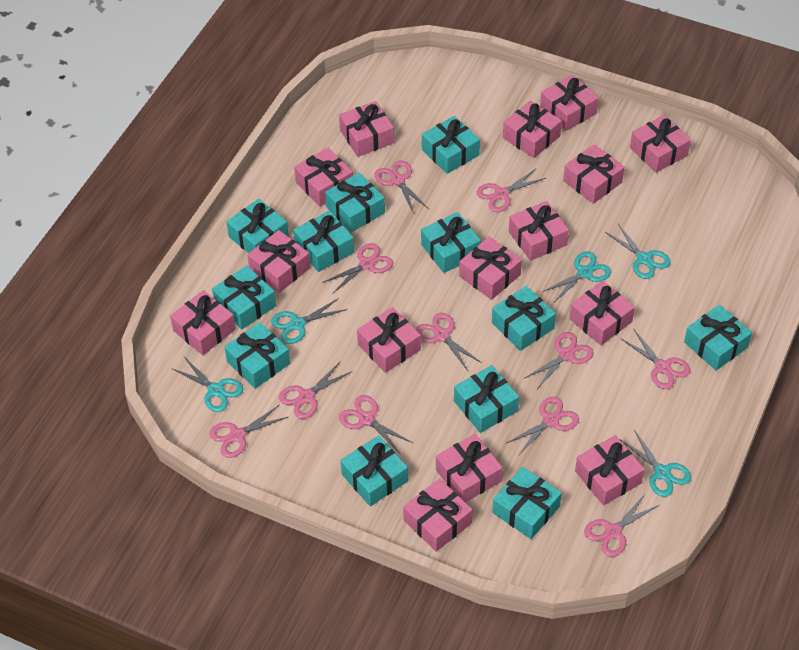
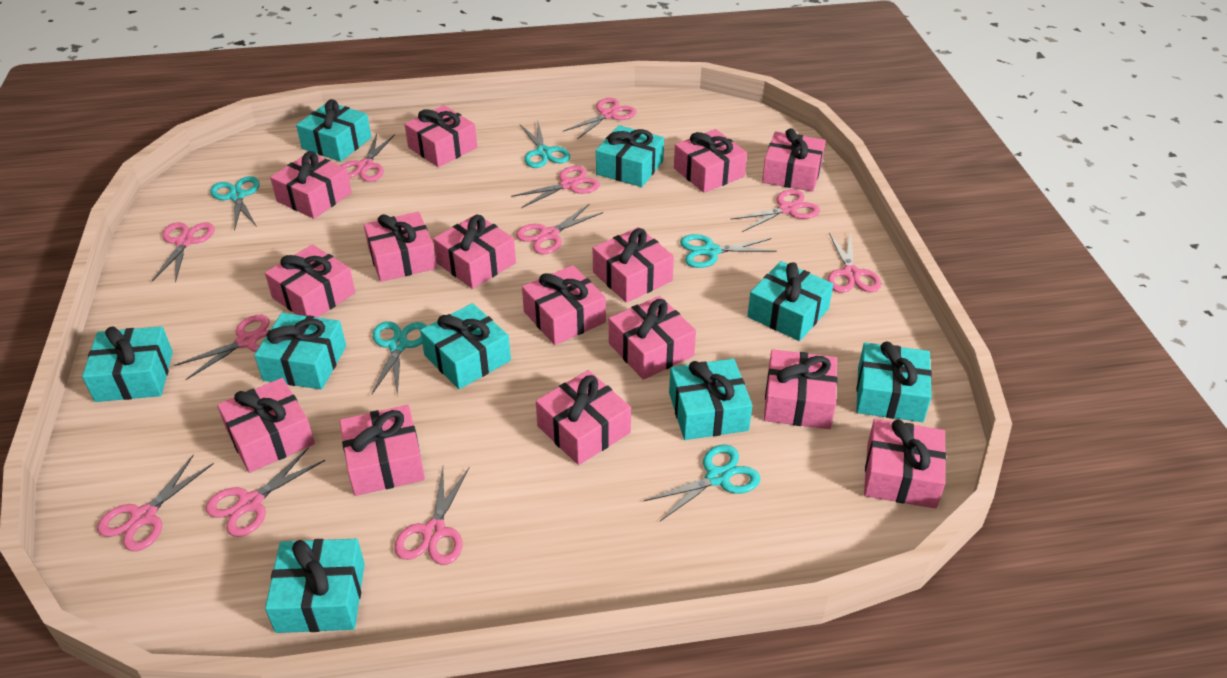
turquoise gift: 12 -> 9

